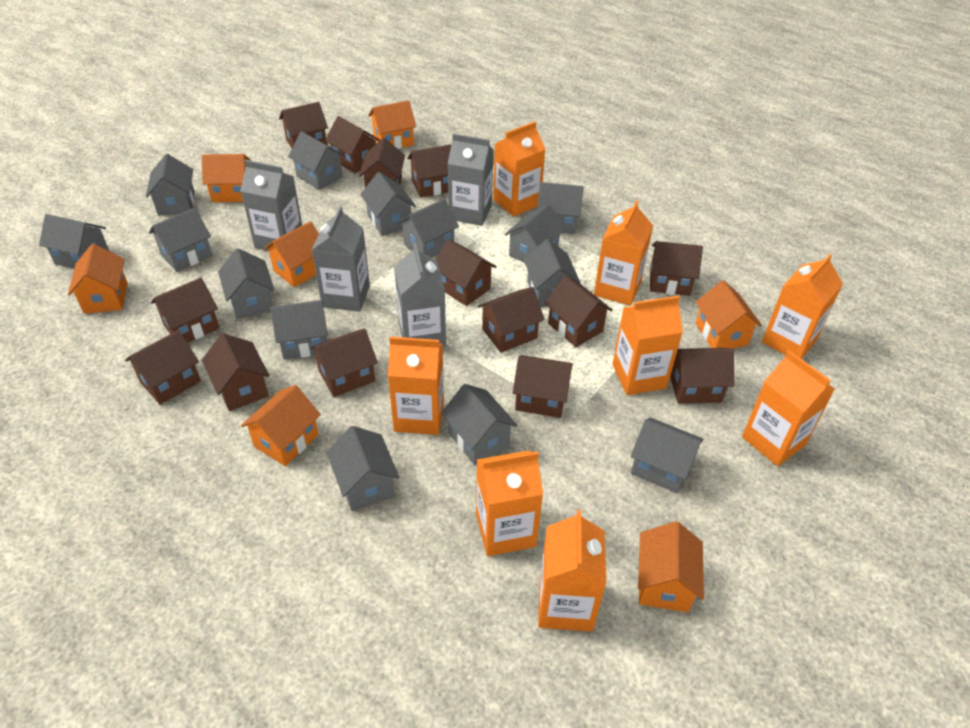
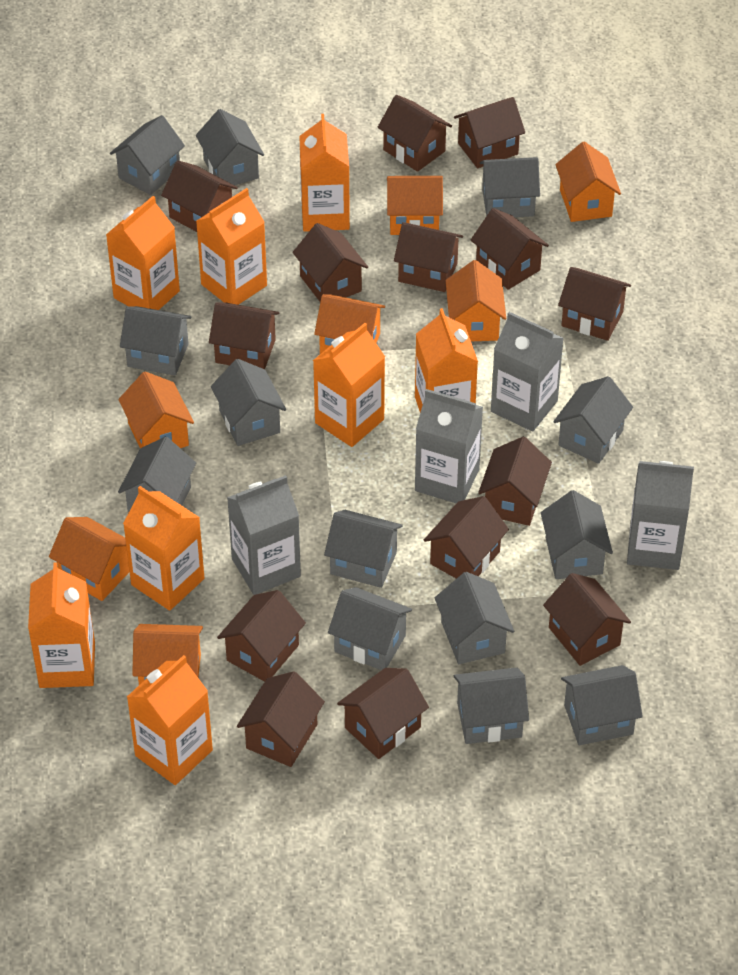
grey house: 14 -> 13

